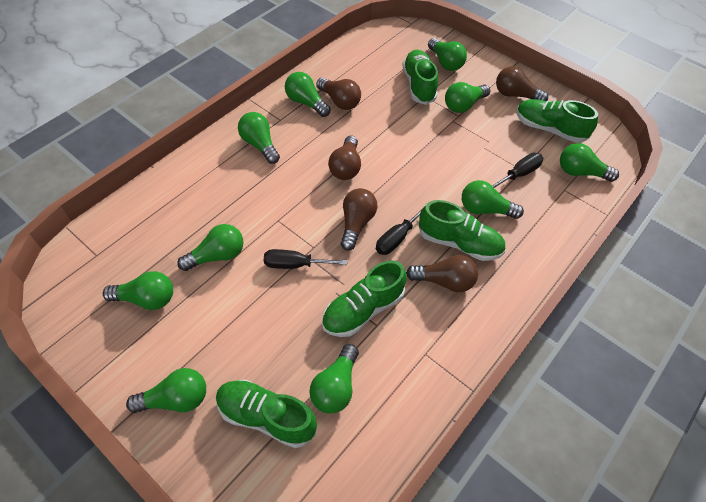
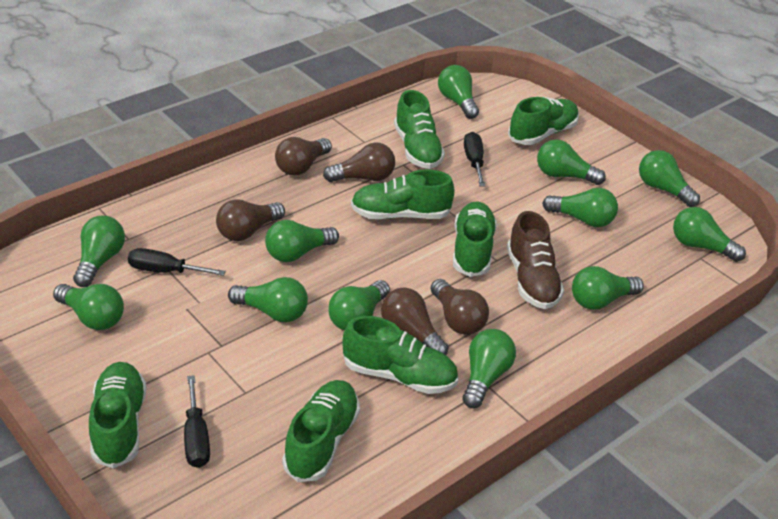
brown shoe: 0 -> 1
green light bulb: 10 -> 12
green shoe: 5 -> 7

